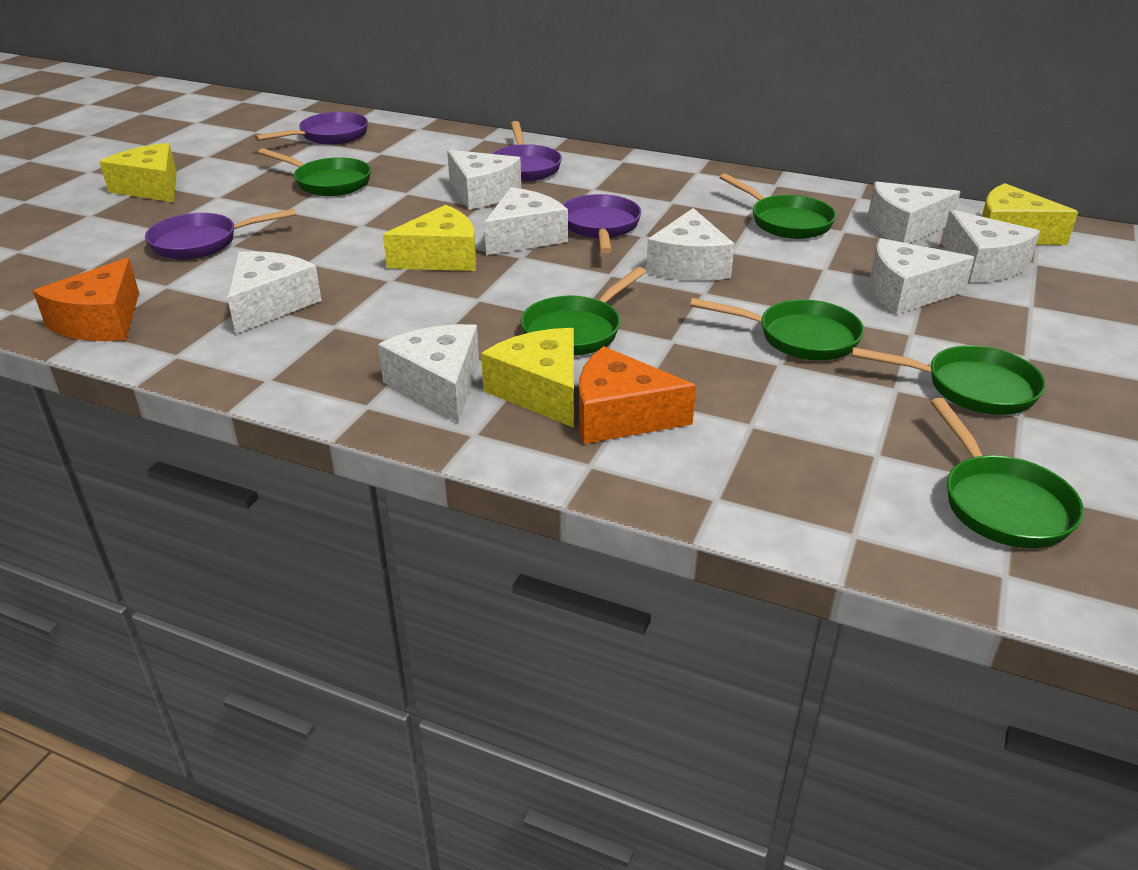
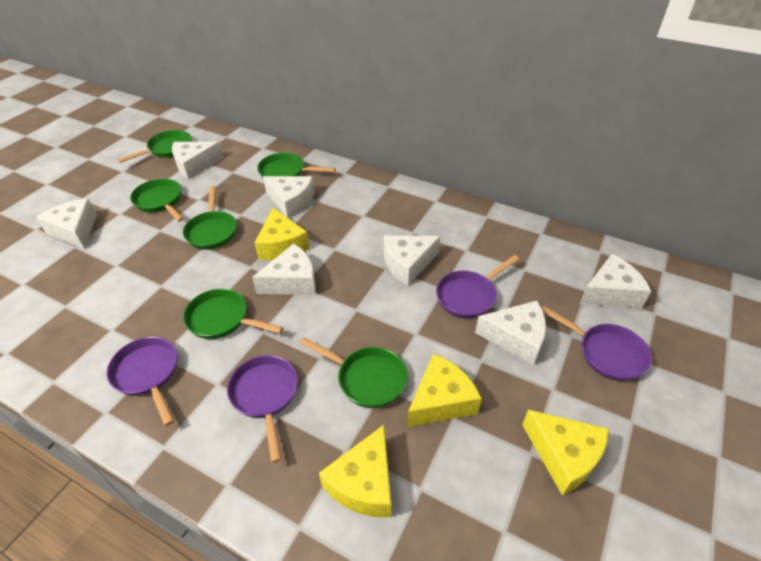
orange cheese: 2 -> 0
white cheese: 8 -> 7

